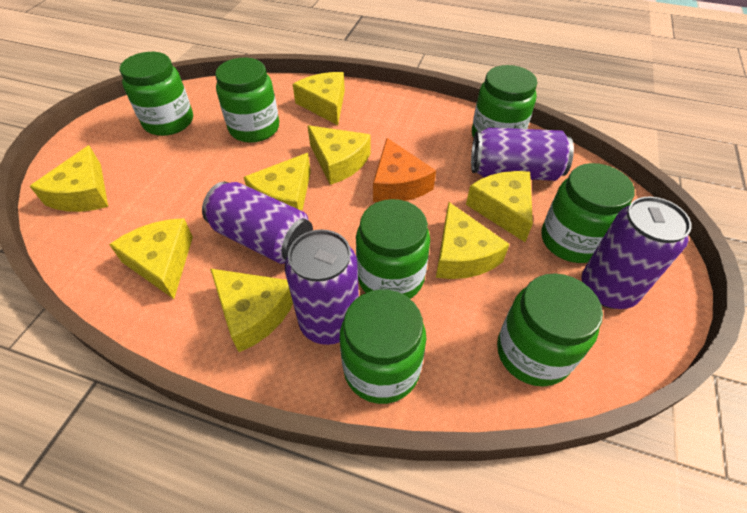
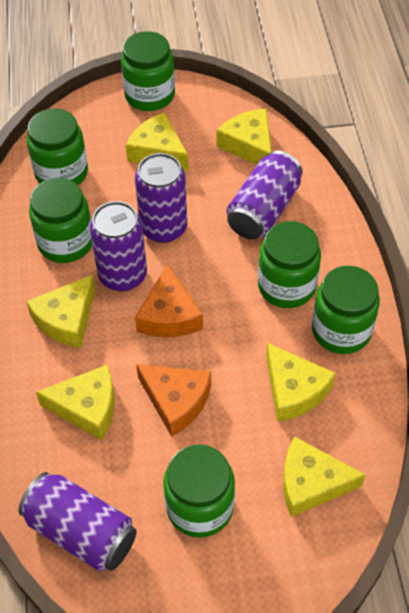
green jar: 7 -> 6
orange cheese: 1 -> 2
yellow cheese: 8 -> 6

